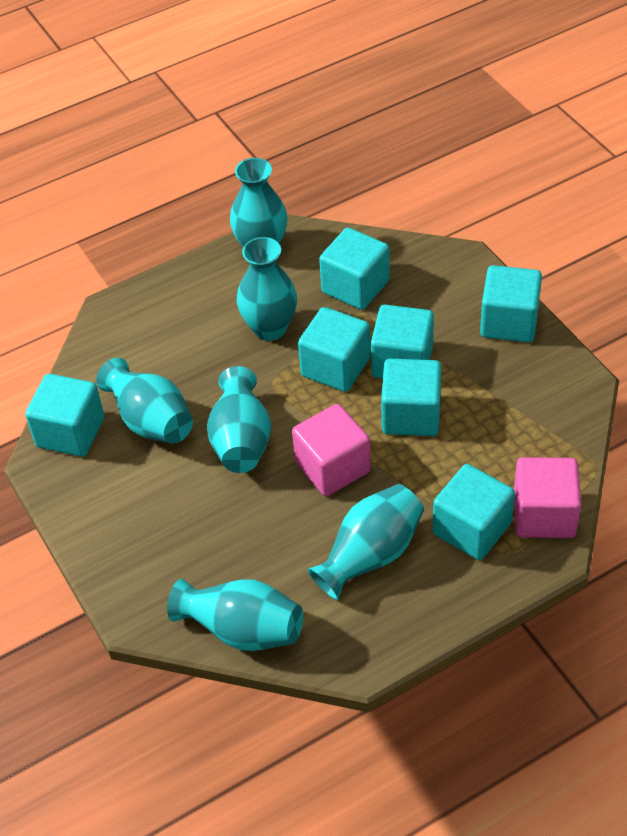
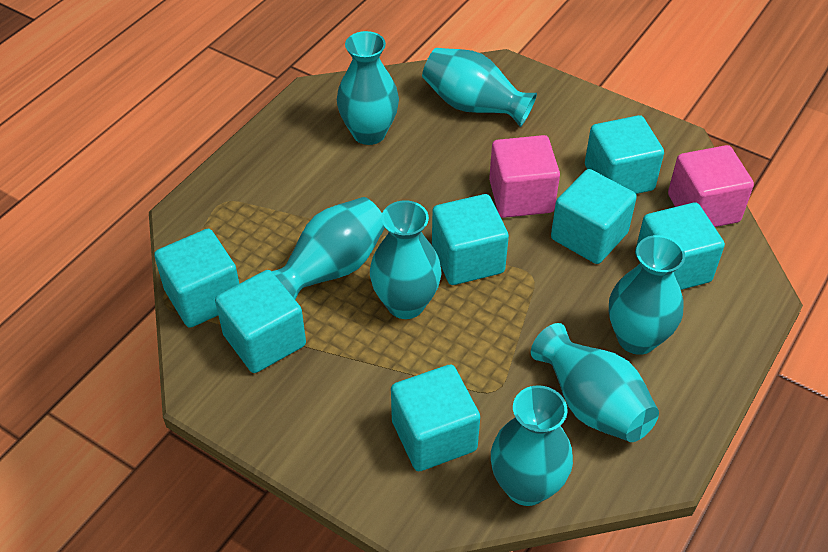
turquoise vase: 6 -> 7

